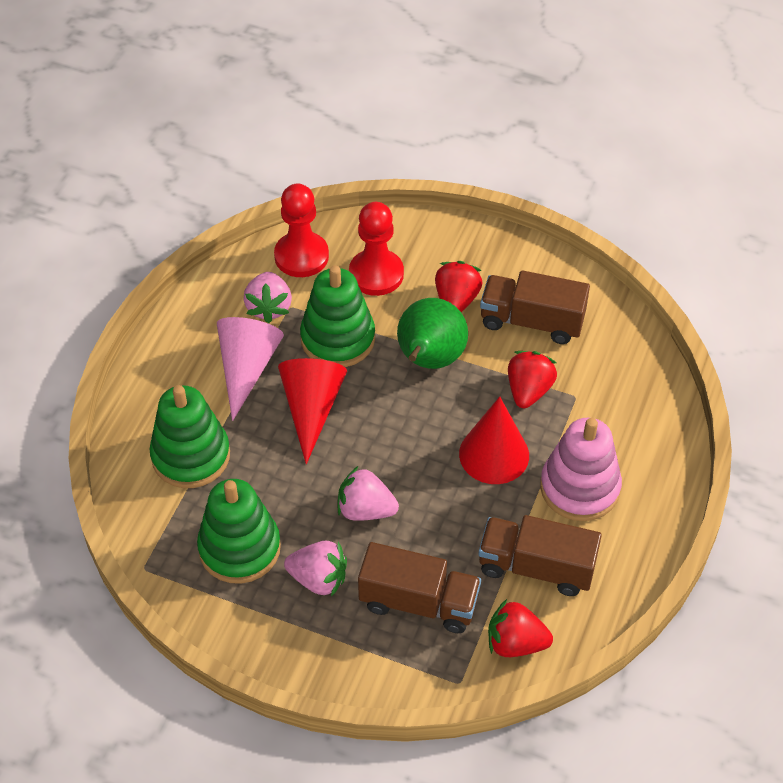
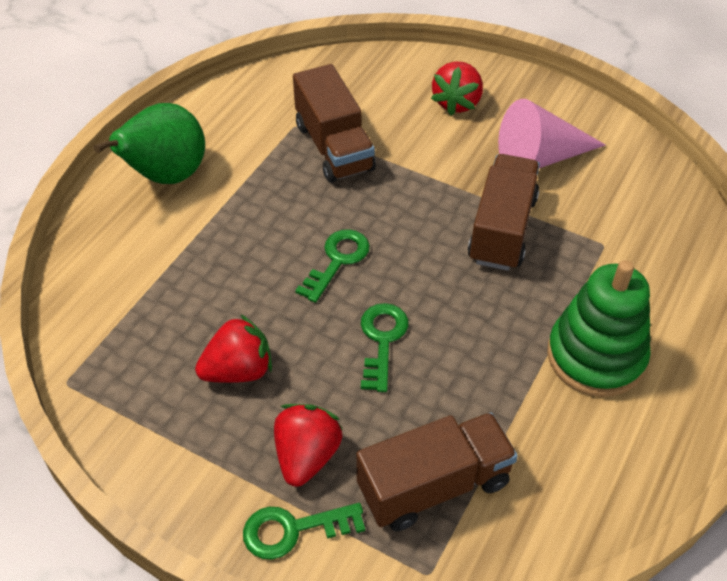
green key: 0 -> 3
green stacking toy: 3 -> 1
pink stacking toy: 1 -> 0
pink strawberry: 3 -> 0
red cone: 2 -> 0
red pawn: 2 -> 0

